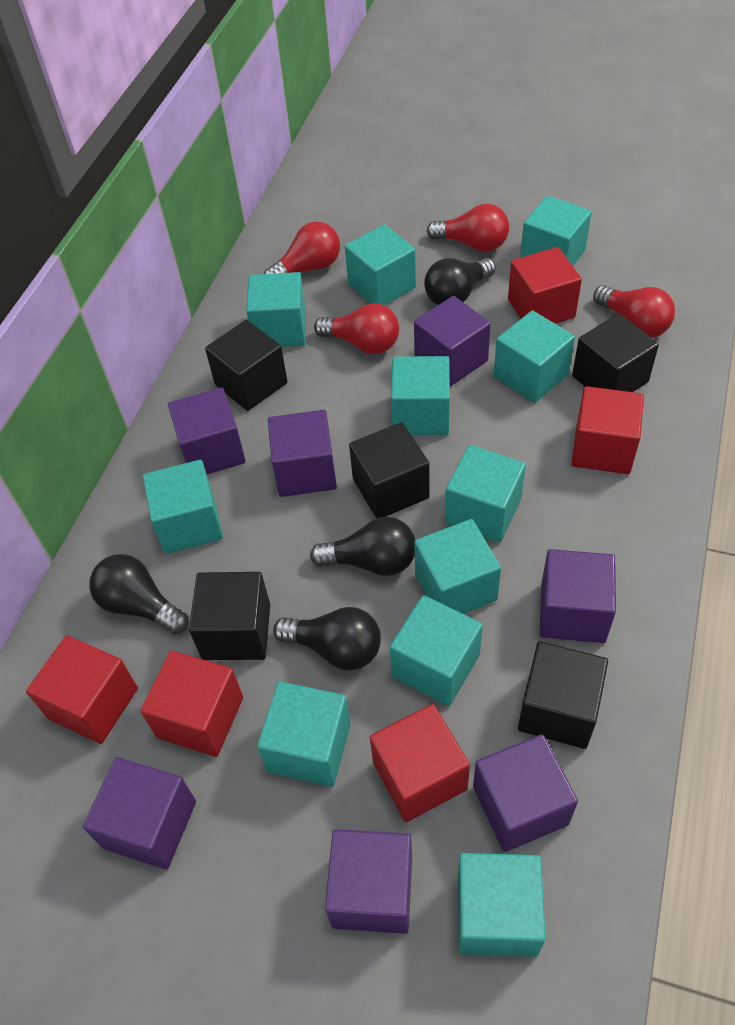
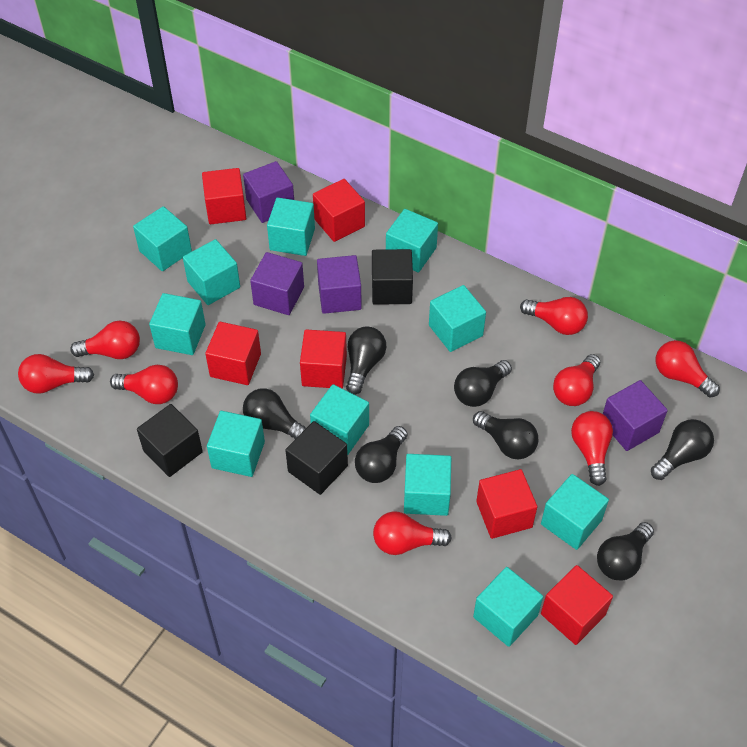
black cube: 5 -> 3
black light bulb: 4 -> 7
purple cube: 7 -> 4
red cube: 5 -> 6
red light bulb: 4 -> 8

